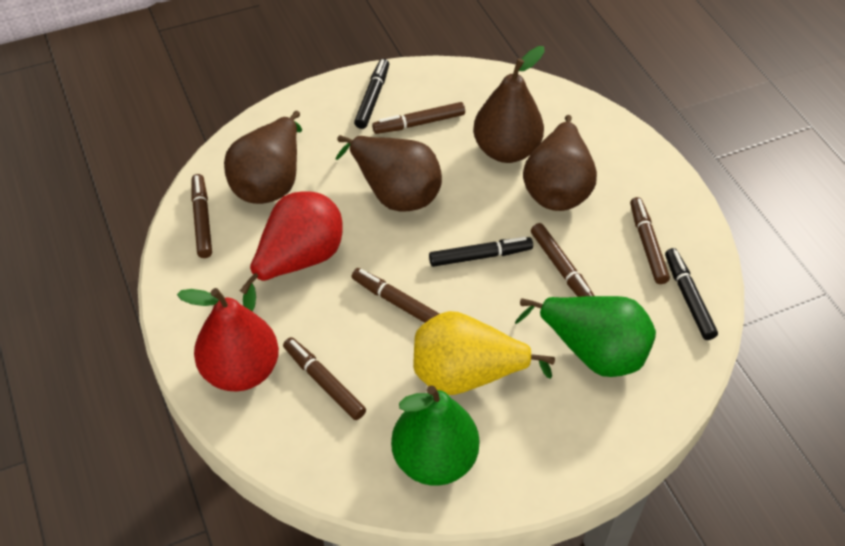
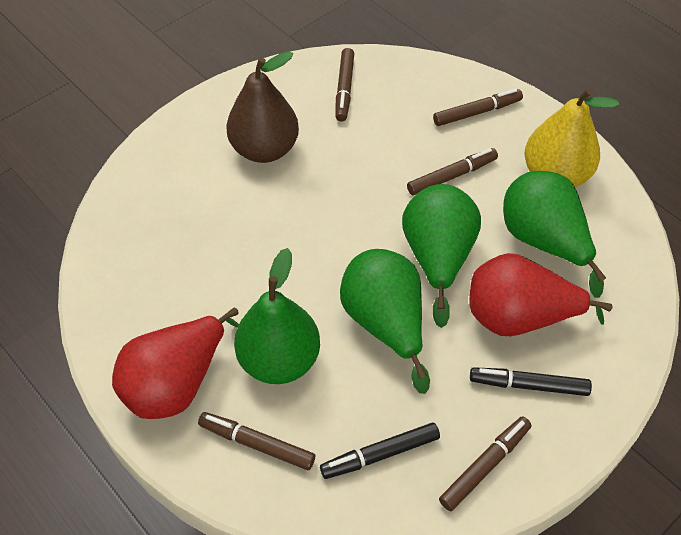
black marker: 3 -> 2
brown marker: 6 -> 5
brown pear: 4 -> 1
green pear: 2 -> 4

